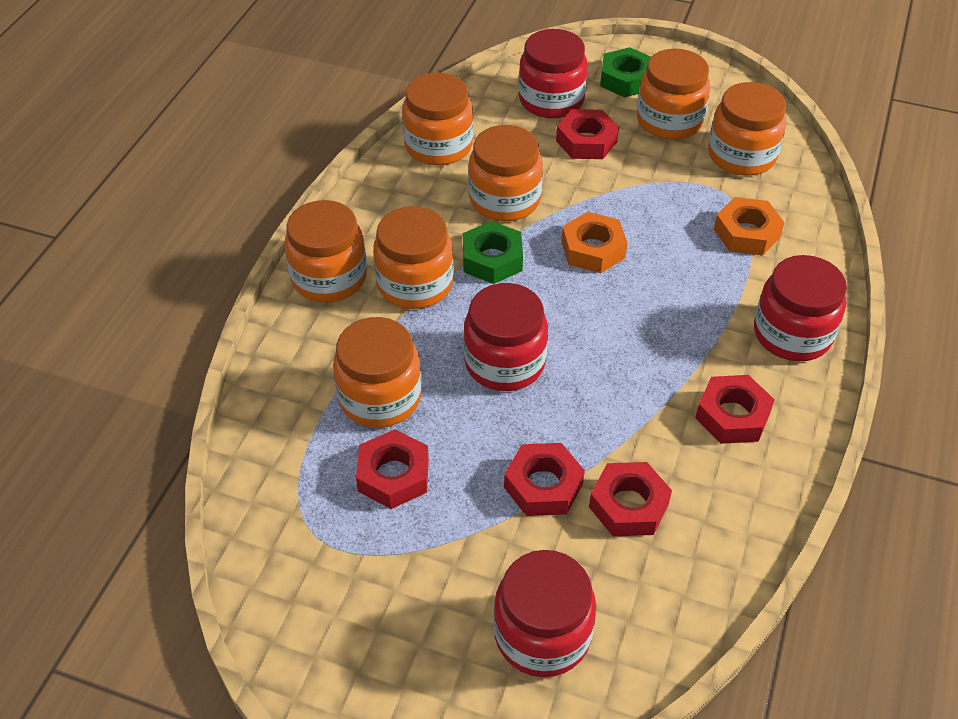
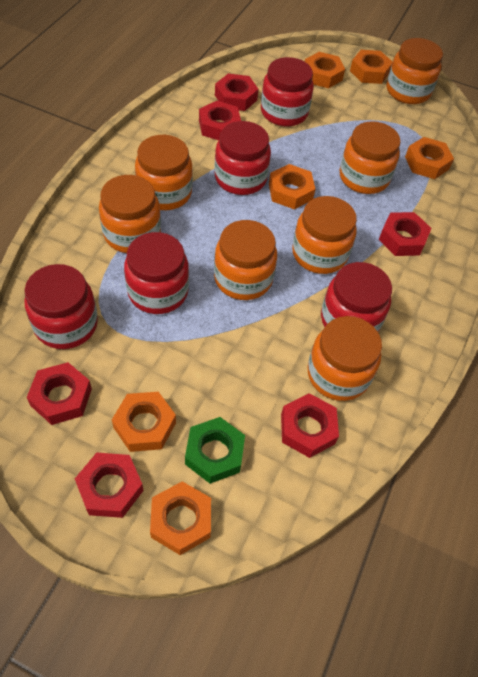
green nut: 2 -> 1
orange nut: 2 -> 6
red jar: 4 -> 5
red nut: 5 -> 6

